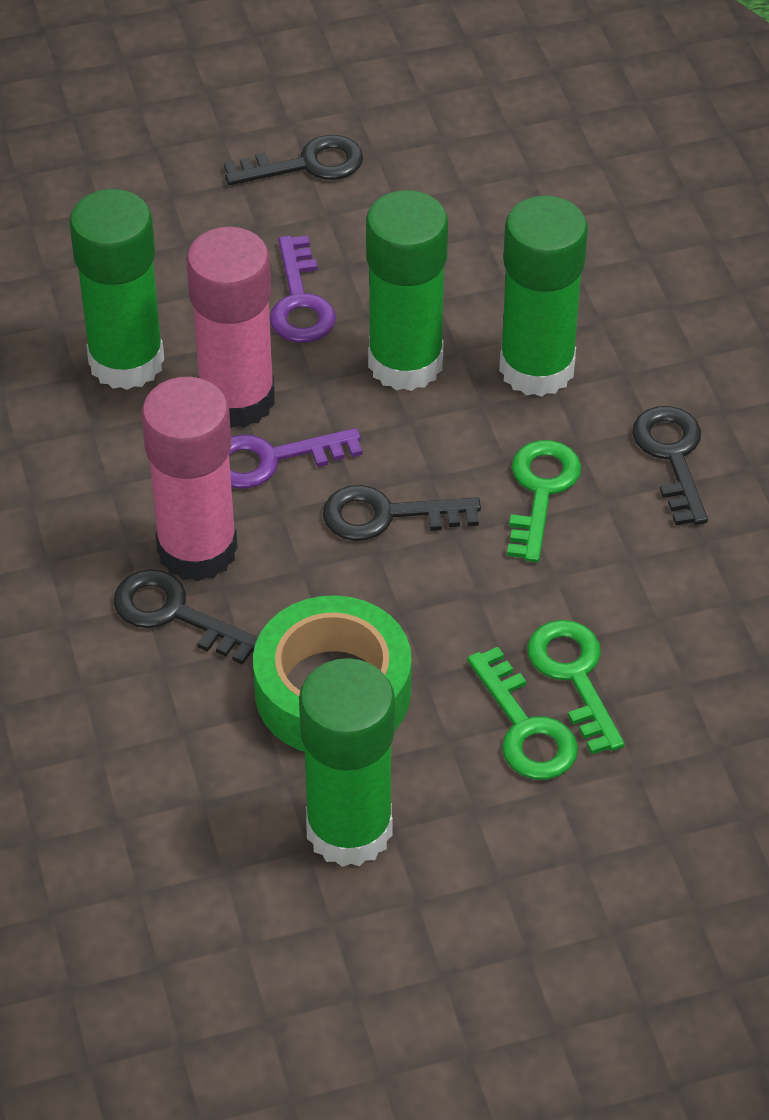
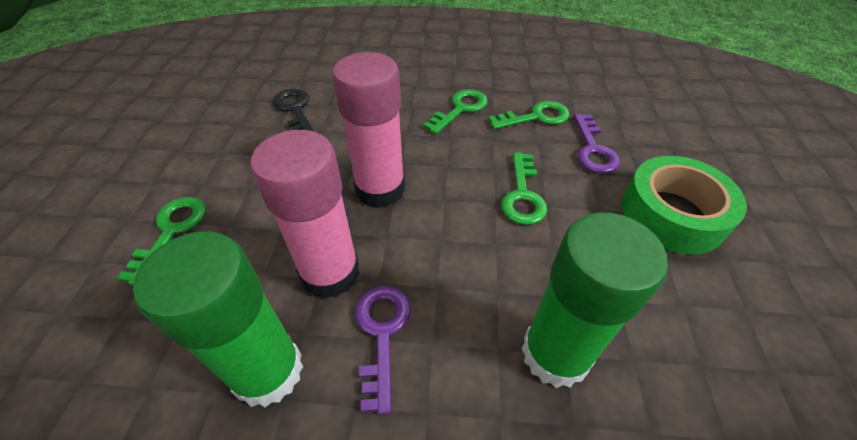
black key: 4 -> 1
green glue stick: 4 -> 2
green key: 3 -> 4

